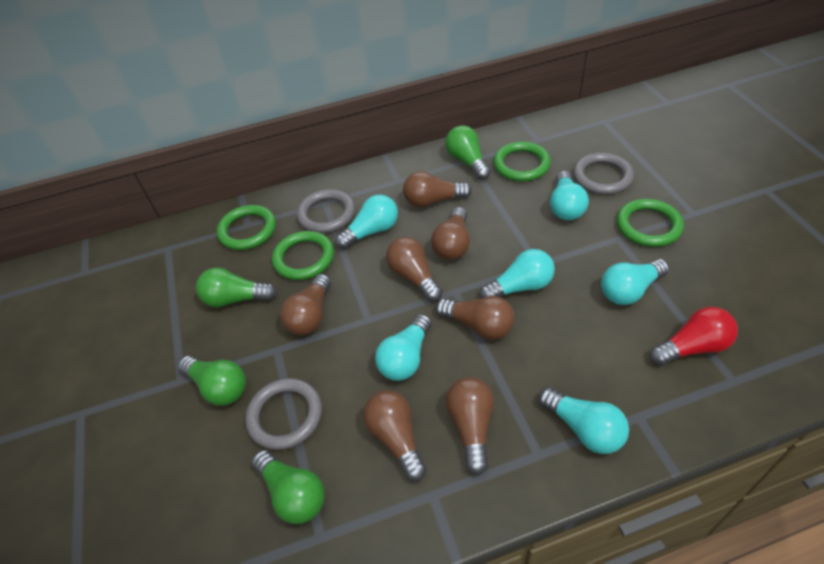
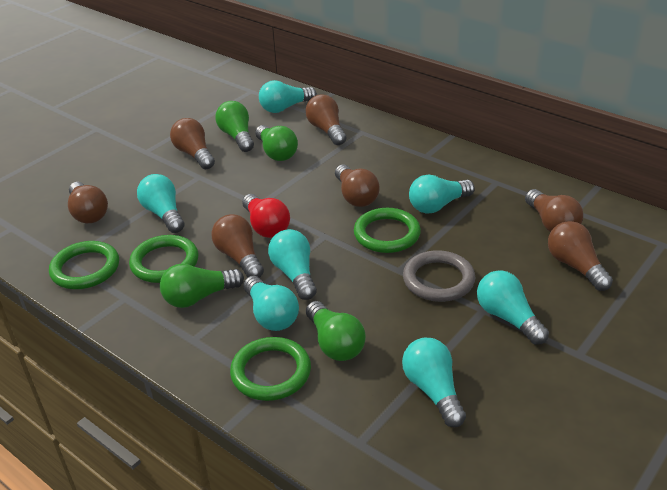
grey ring: 3 -> 1
turquoise light bulb: 6 -> 7

